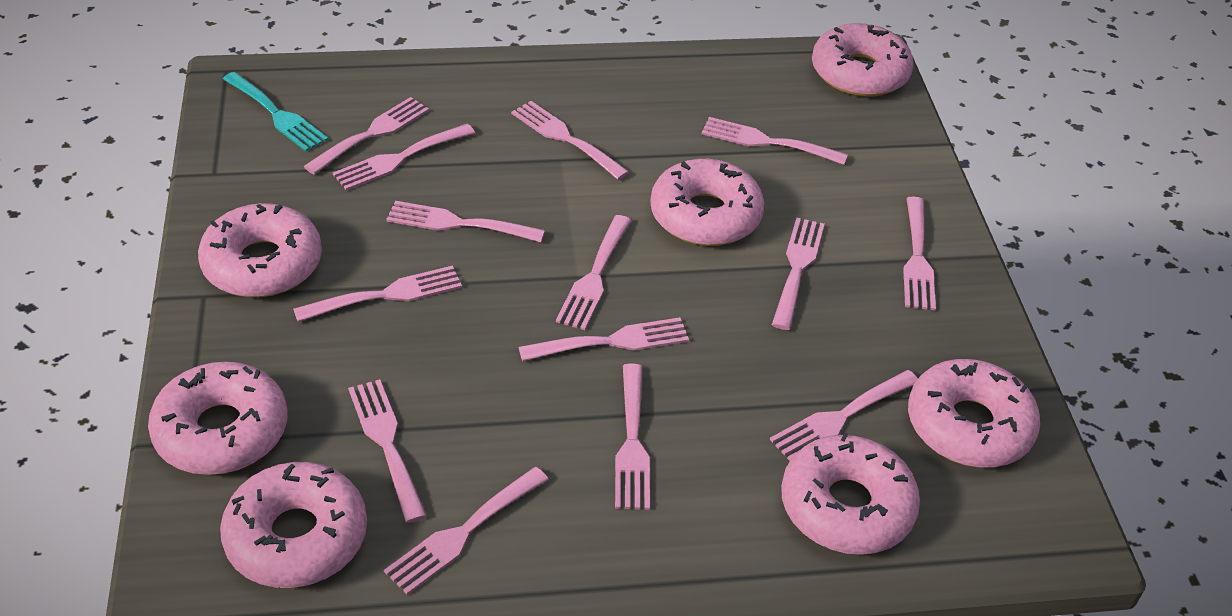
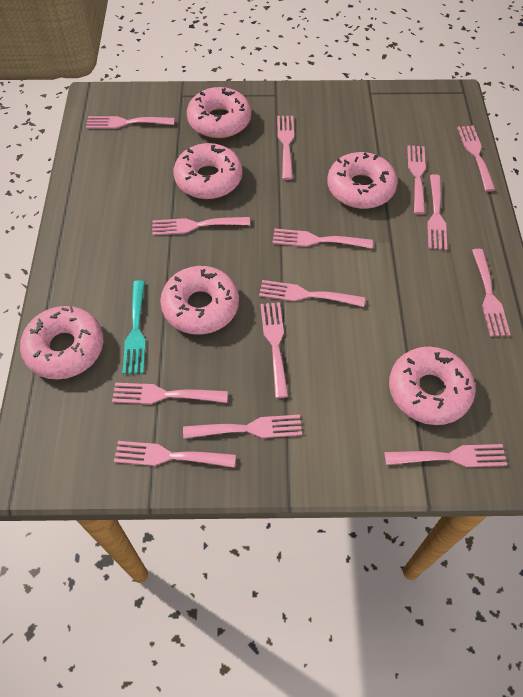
pink donut: 7 -> 6

